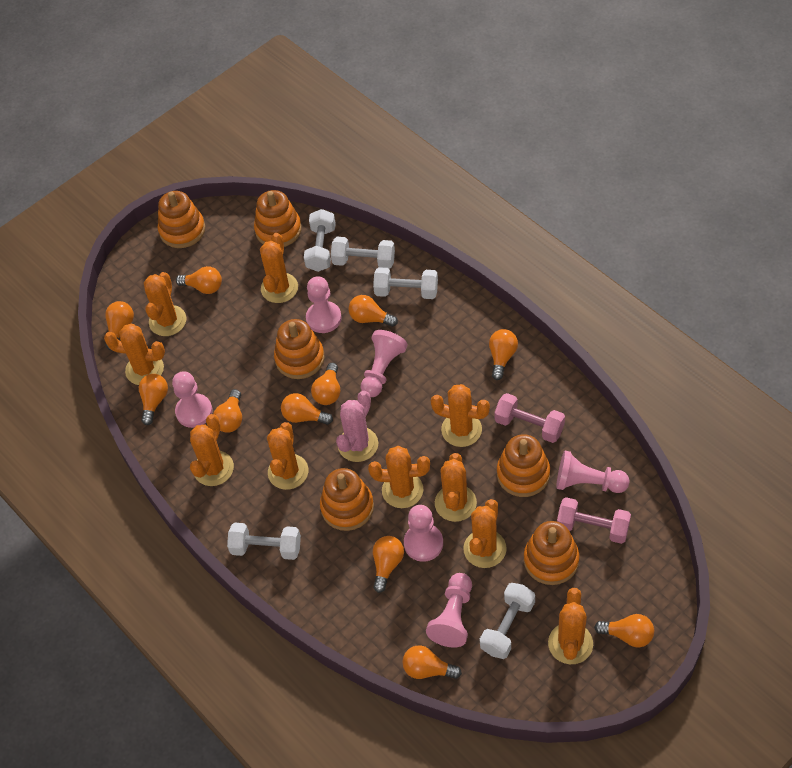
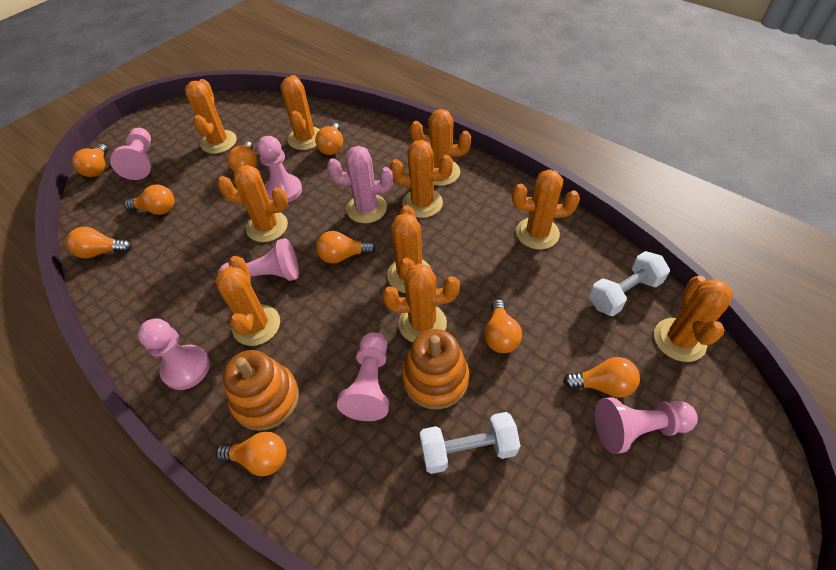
orange light bulb: 11 -> 9
orange stacking toy: 6 -> 2
pink dumbbell: 2 -> 0
white dumbbell: 5 -> 2

